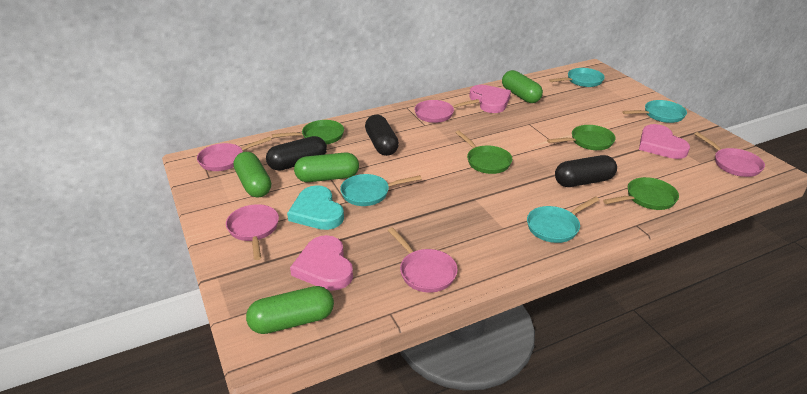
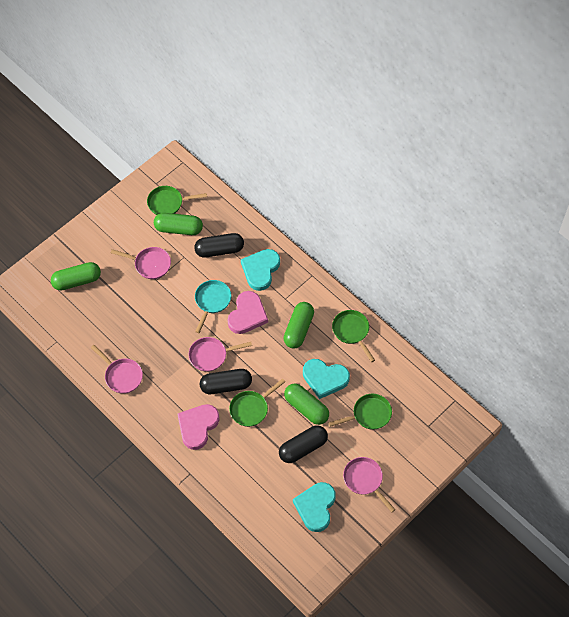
pink heart: 3 -> 2
pink pan: 5 -> 4
turquoise heart: 1 -> 3
turquoise pan: 4 -> 1

